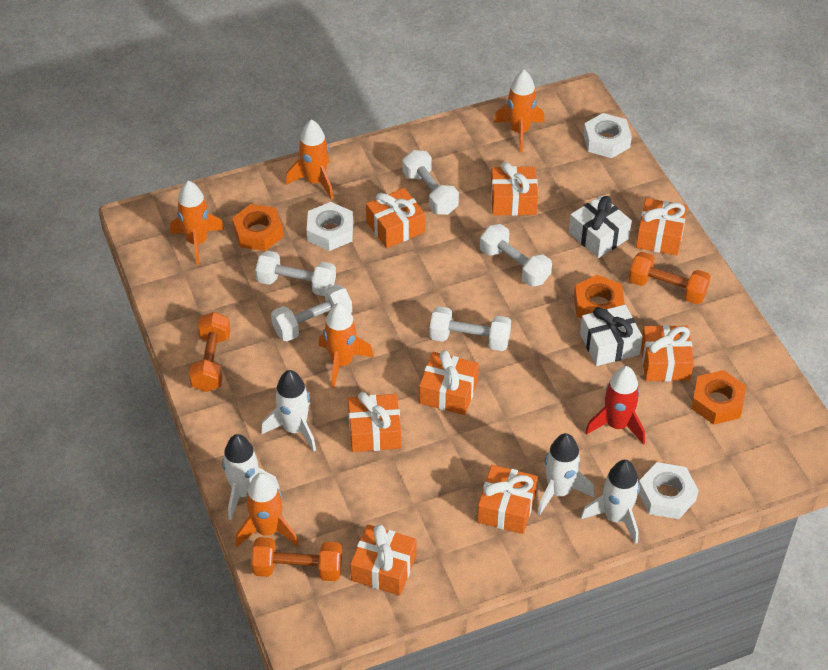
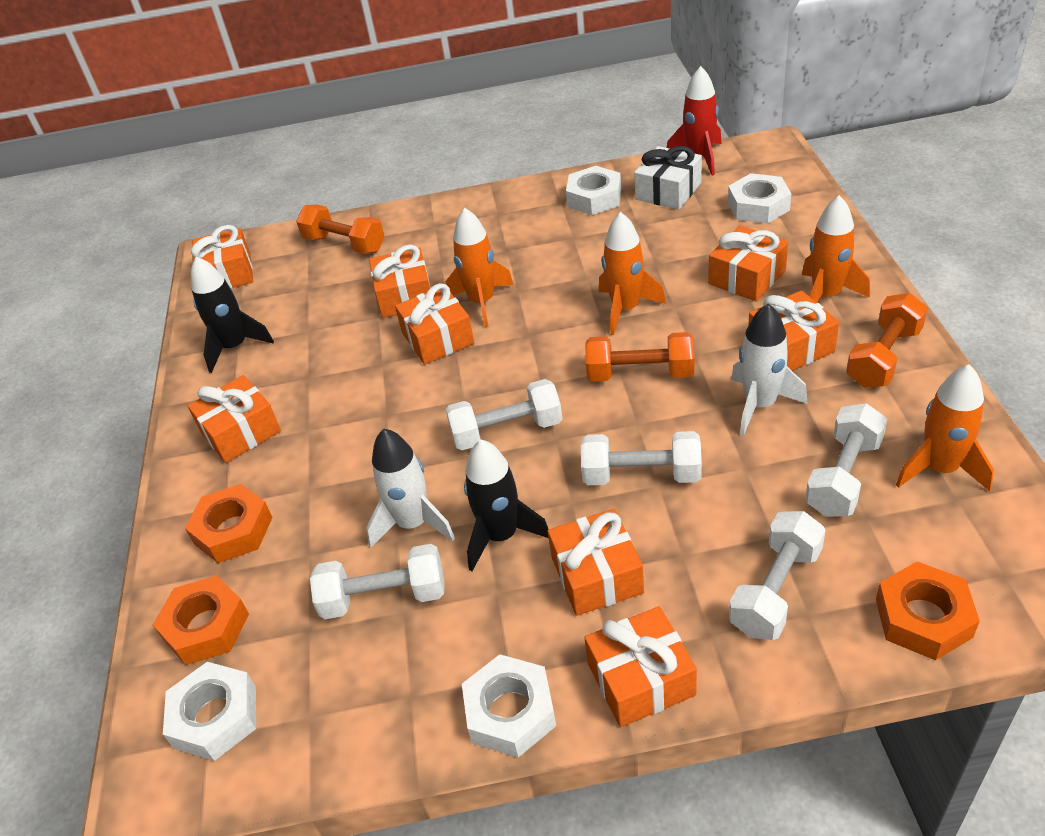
black rocket: 0 -> 2
orange rocket: 5 -> 4
white gift: 2 -> 1
white nut: 3 -> 4
white rocket: 4 -> 2

